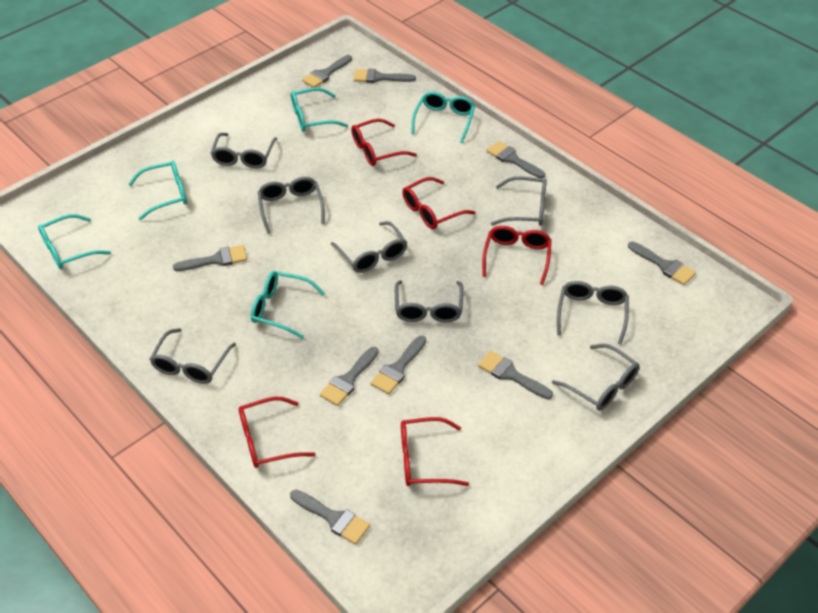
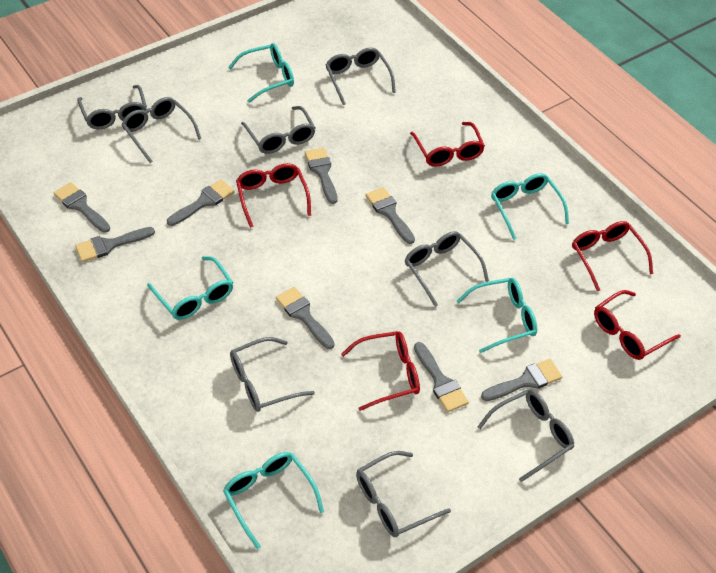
grey brush: 9 -> 8

